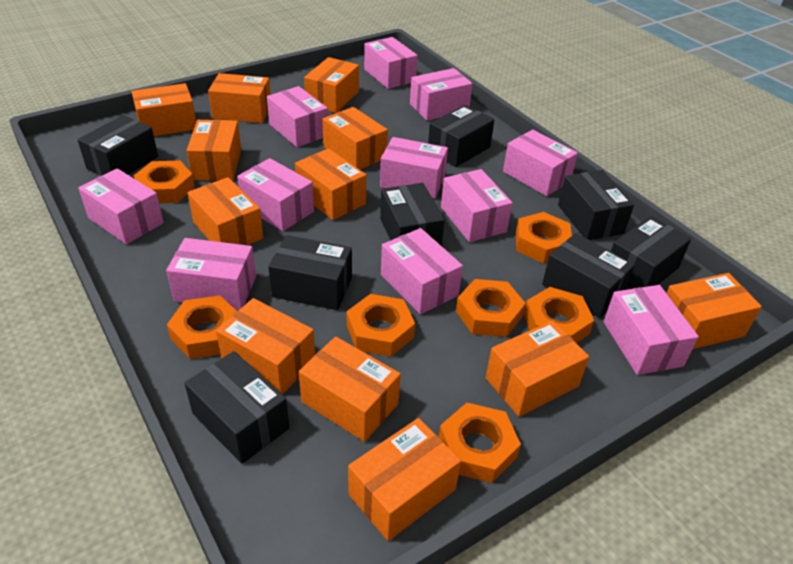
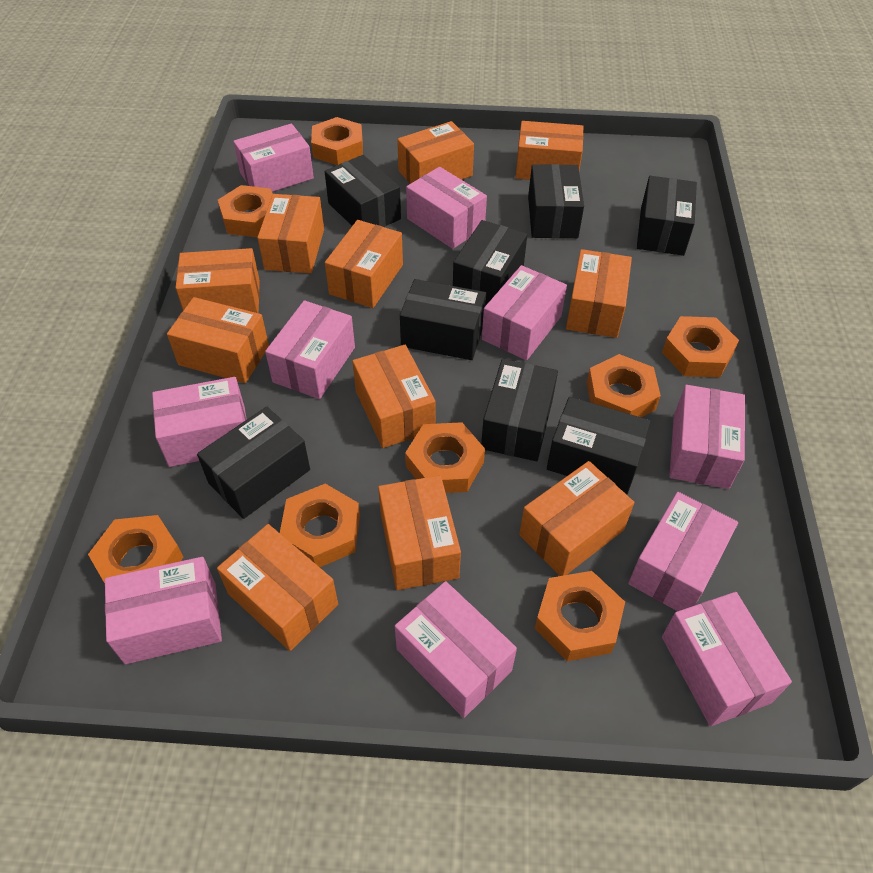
orange box: 12 -> 11
orange nut: 7 -> 8
pink box: 11 -> 10

